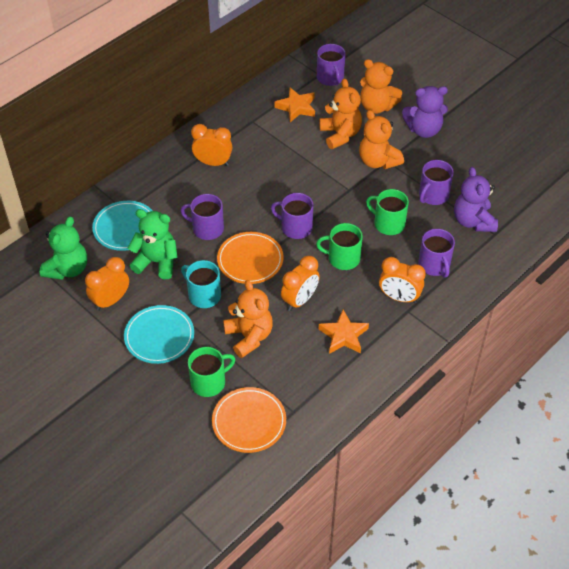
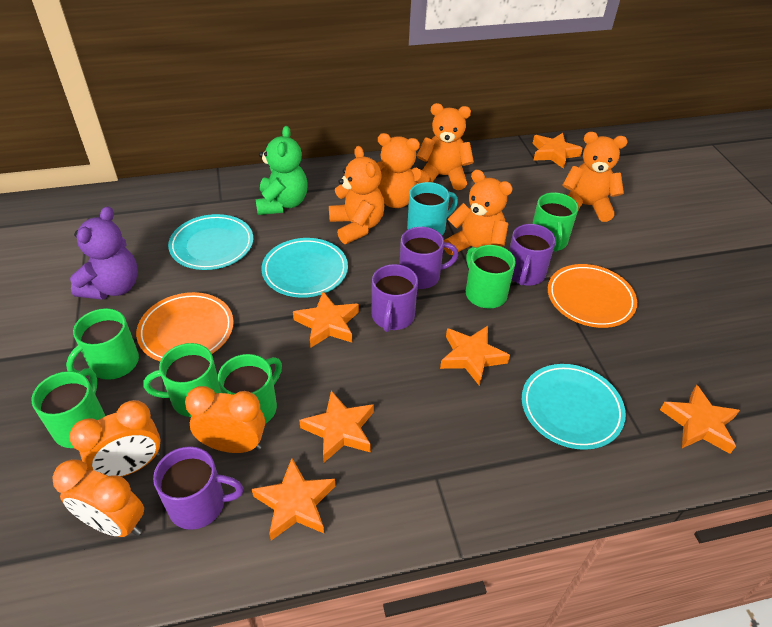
green mug: 3 -> 6
green teddy bear: 2 -> 1
orange clock: 4 -> 3
orange star: 2 -> 6
orange teddy bear: 4 -> 5
purple mug: 5 -> 4
purple teddy bear: 2 -> 1
turquoise plate: 2 -> 3

